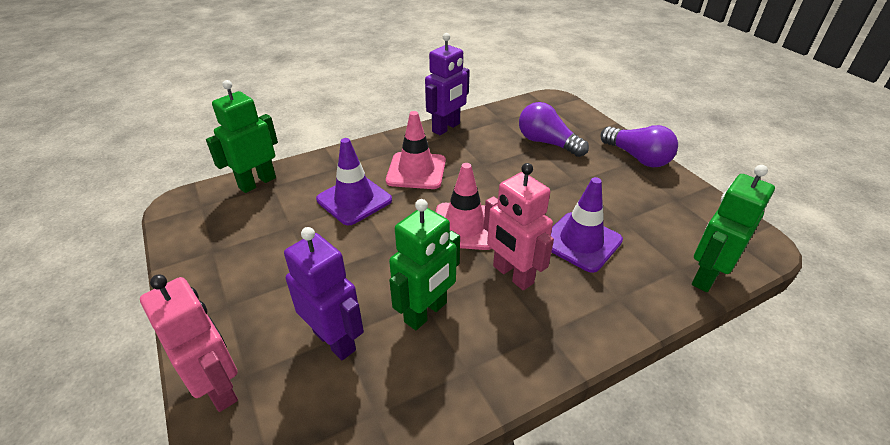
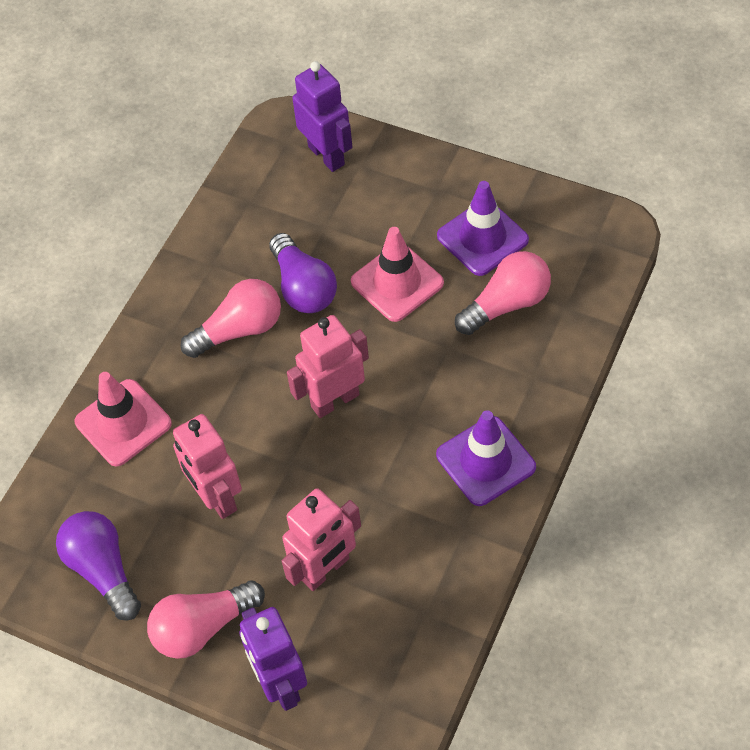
green robot: 3 -> 0
pink light bulb: 0 -> 3
pink robot: 2 -> 3

